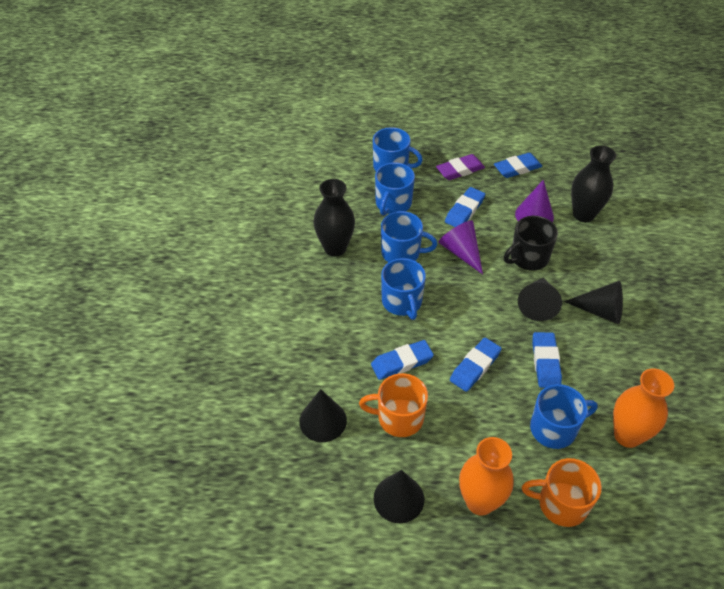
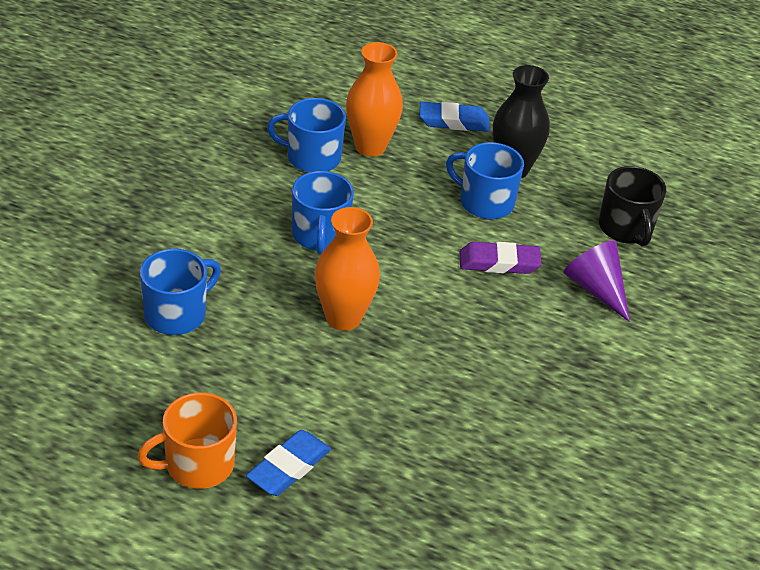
black cone: 4 -> 0
black vase: 2 -> 1
blue eraser: 5 -> 2
blue mug: 5 -> 4
orange mug: 2 -> 1
purple cone: 2 -> 1

